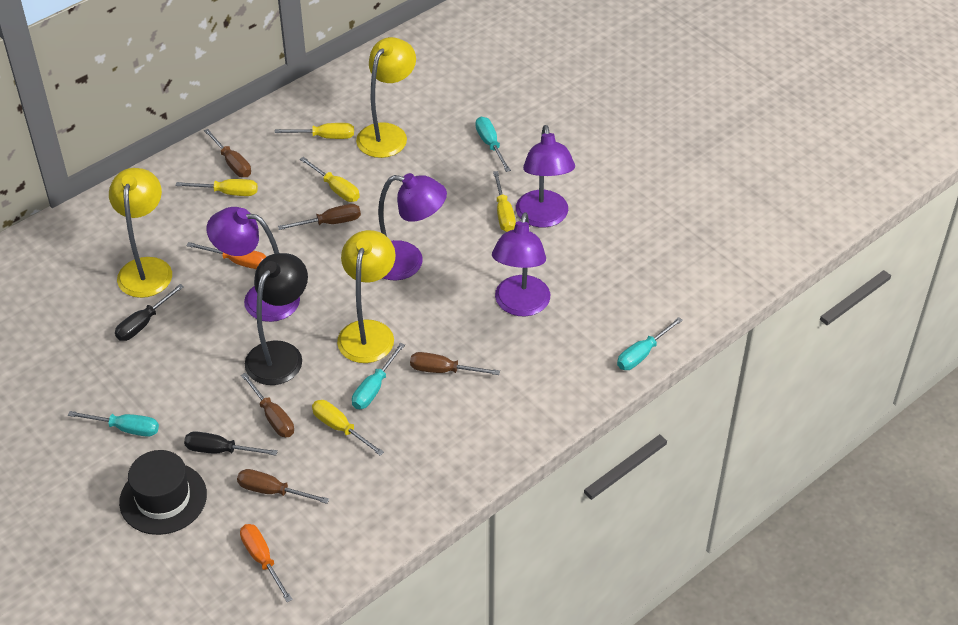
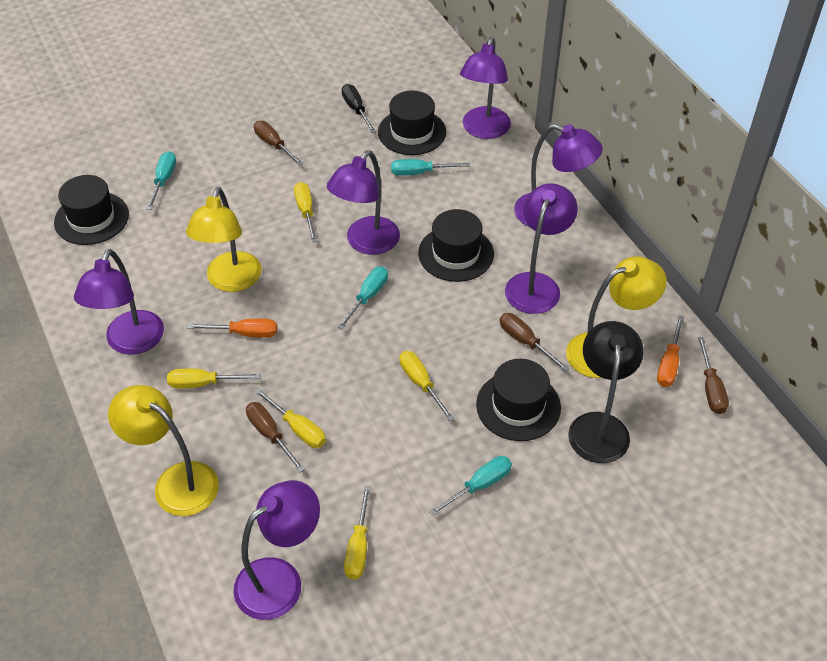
black hat: 1 -> 4
black screwdriver: 2 -> 1
brown screwdriver: 5 -> 4
purple lamp: 4 -> 6

